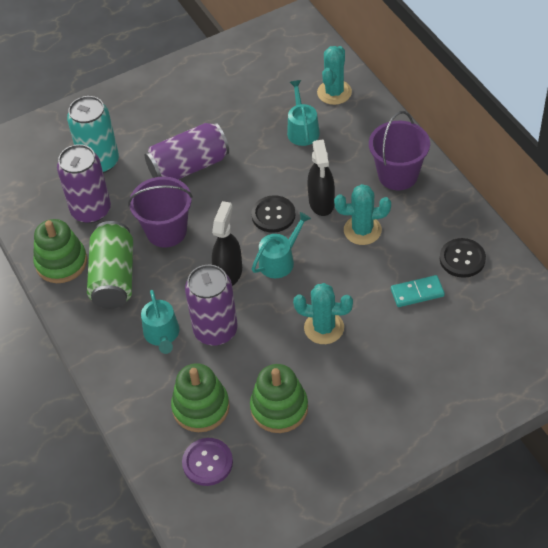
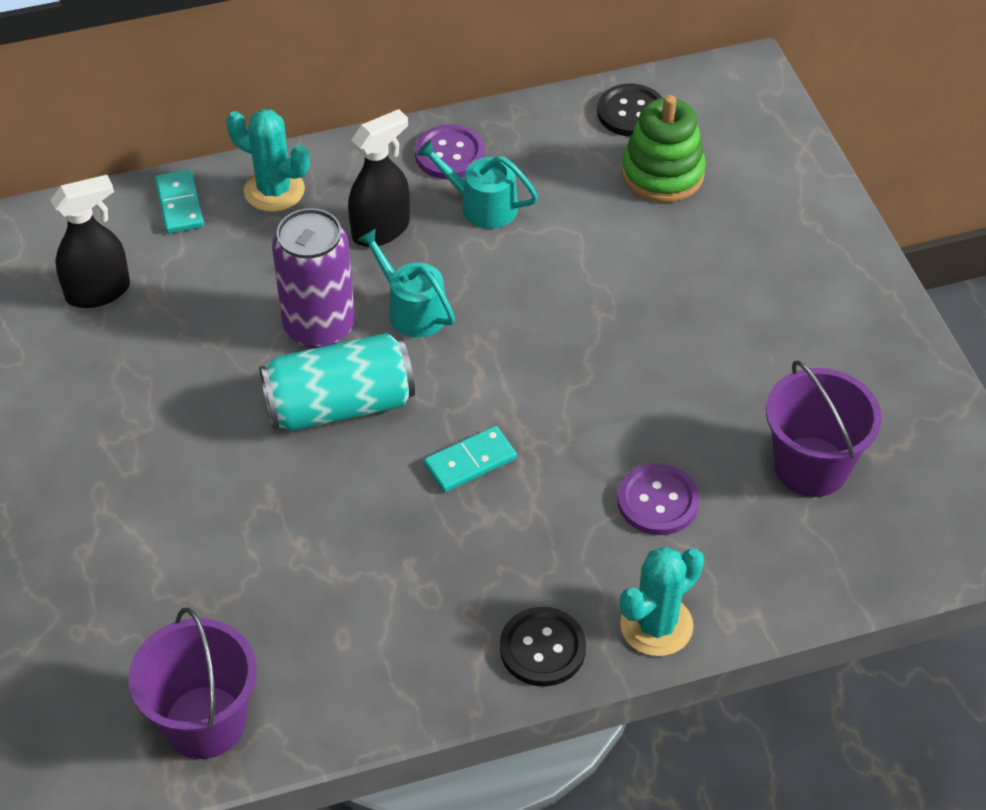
green can: 1 -> 0
green stacking toy: 3 -> 1
purple button: 1 -> 2
purple can: 3 -> 1
turquoise cactus: 3 -> 2
turquoise domino: 1 -> 2
turquoise watering can: 3 -> 2

